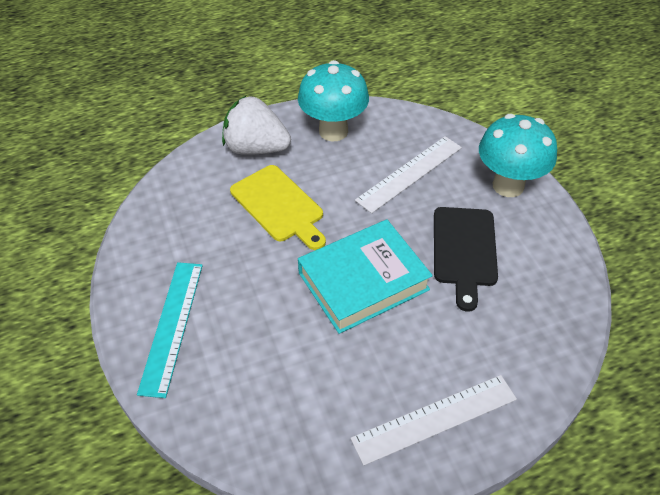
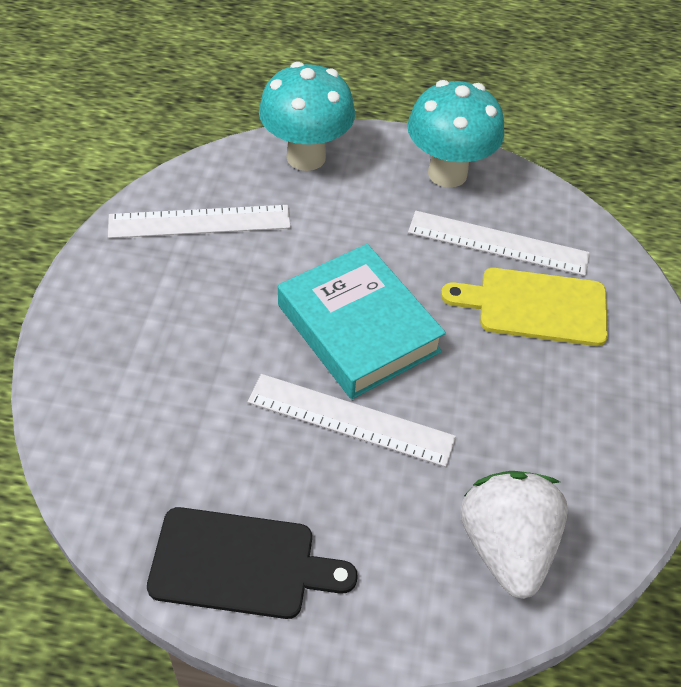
turquoise ruler: 1 -> 0
white ruler: 2 -> 3

